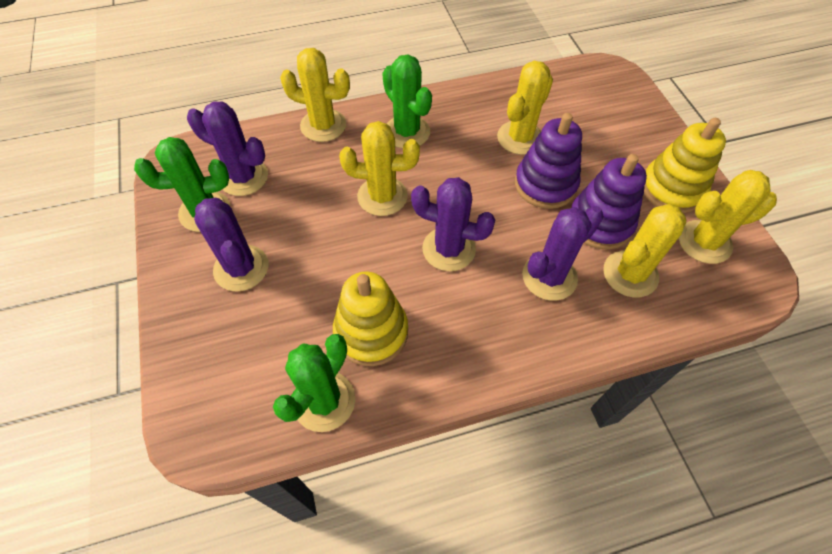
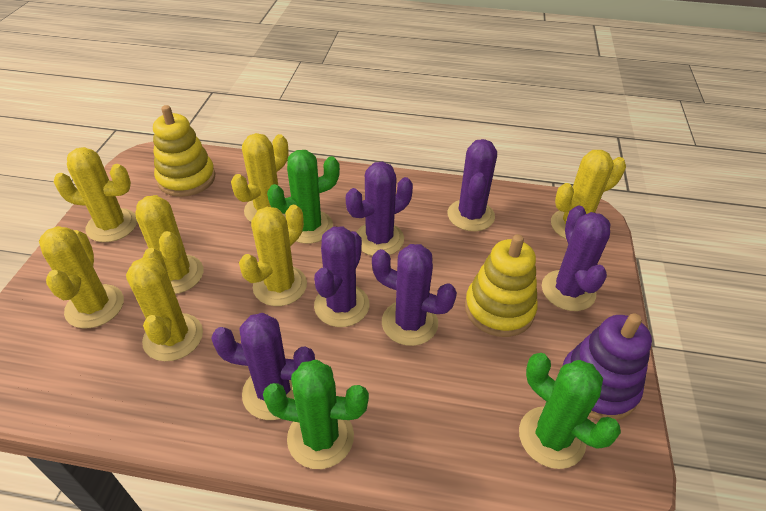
purple cactus: 4 -> 6
purple stacking toy: 2 -> 1
yellow cactus: 5 -> 7

